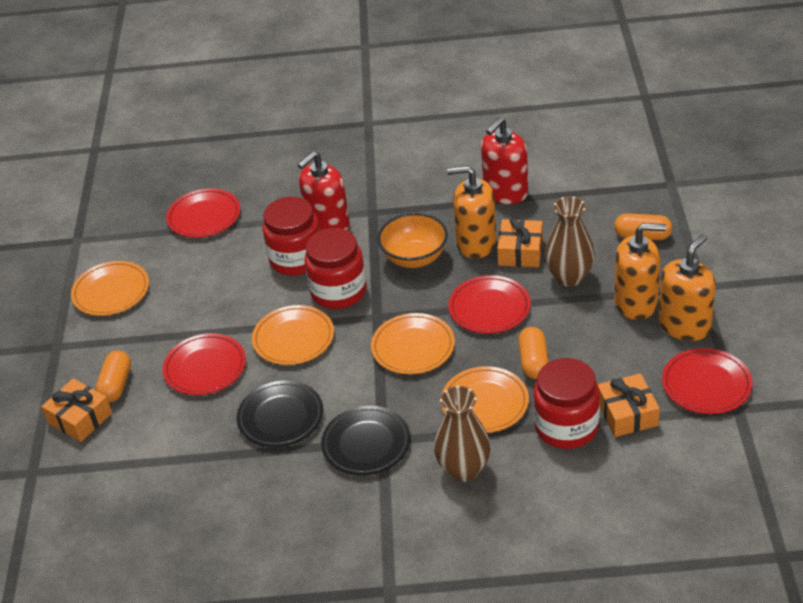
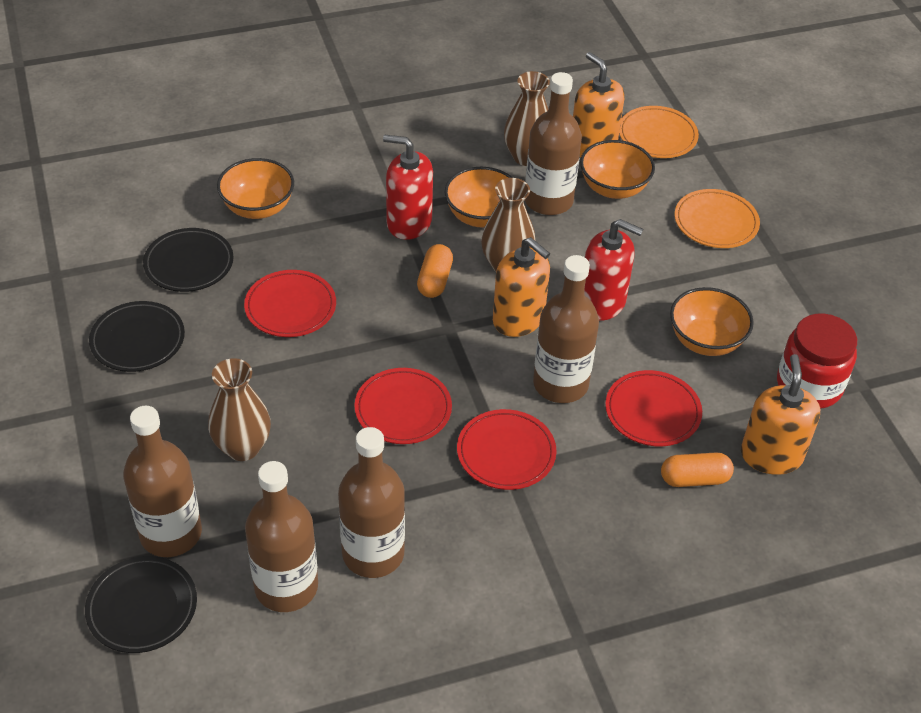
black plate: 2 -> 3
brown bottle: 0 -> 5
brown vase: 2 -> 3
orange bowl: 1 -> 4
orange capsule: 3 -> 2
orange gift: 3 -> 0
orange plate: 4 -> 2
red jar: 3 -> 1

